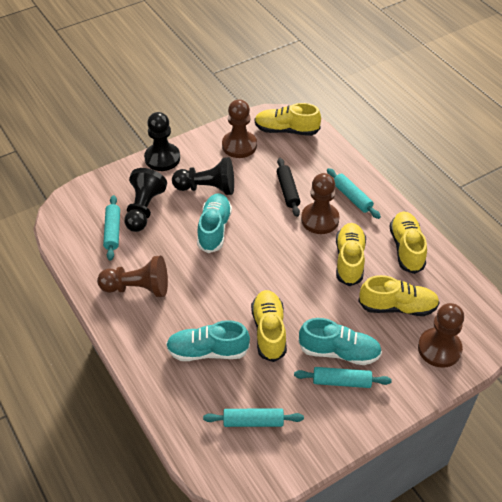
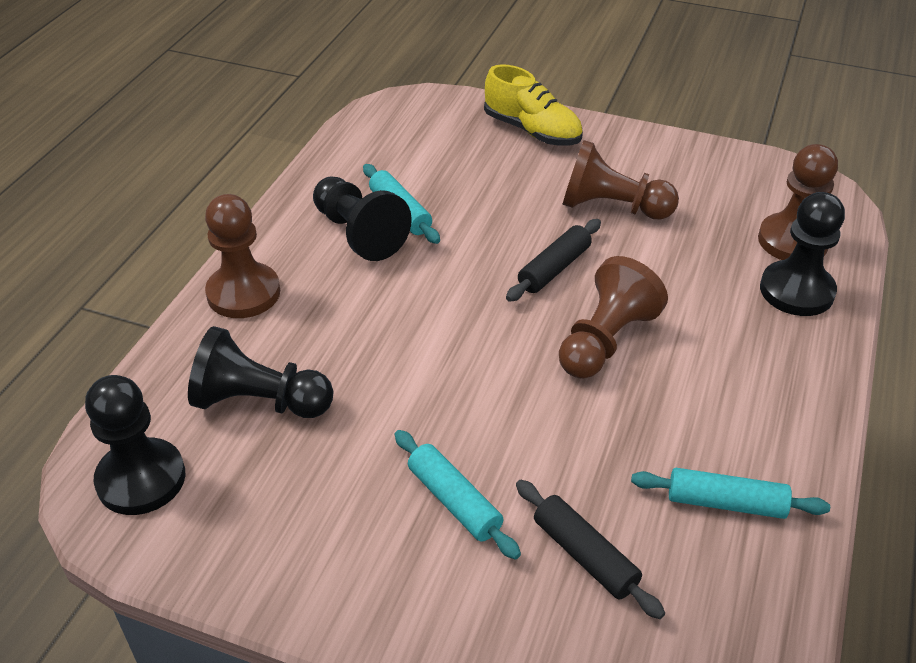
black pawn: 3 -> 4
black rolling pin: 1 -> 2
turquoise rolling pin: 4 -> 3
turquoise shoe: 3 -> 0
yellow shoe: 5 -> 1

